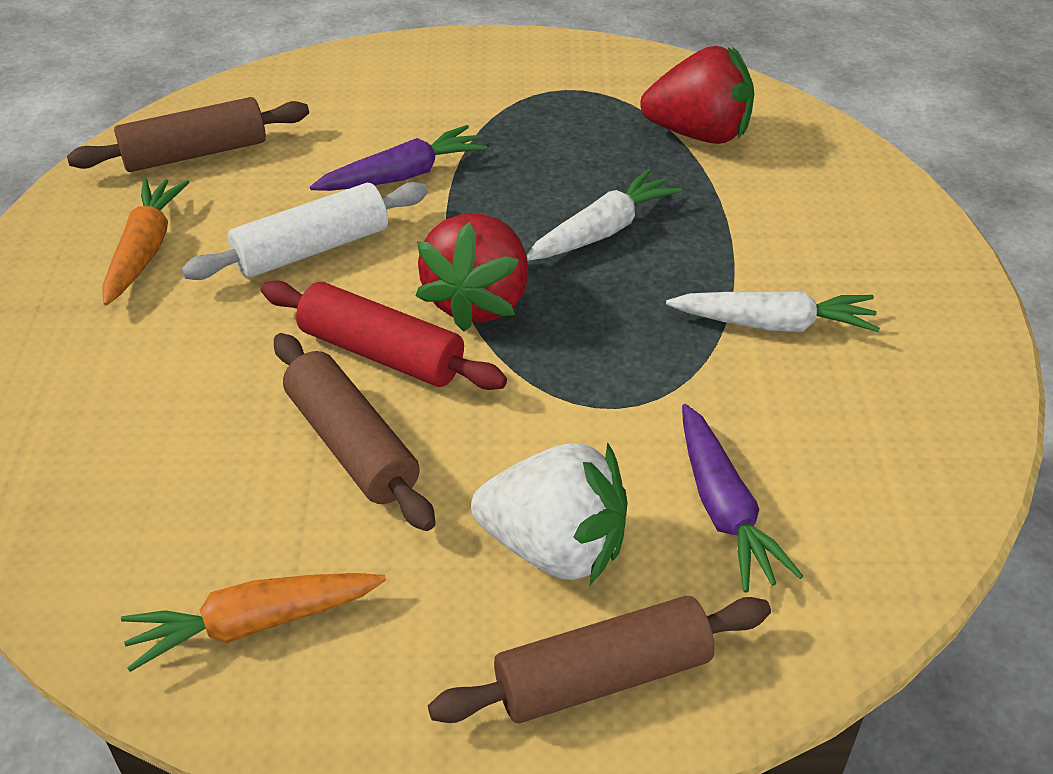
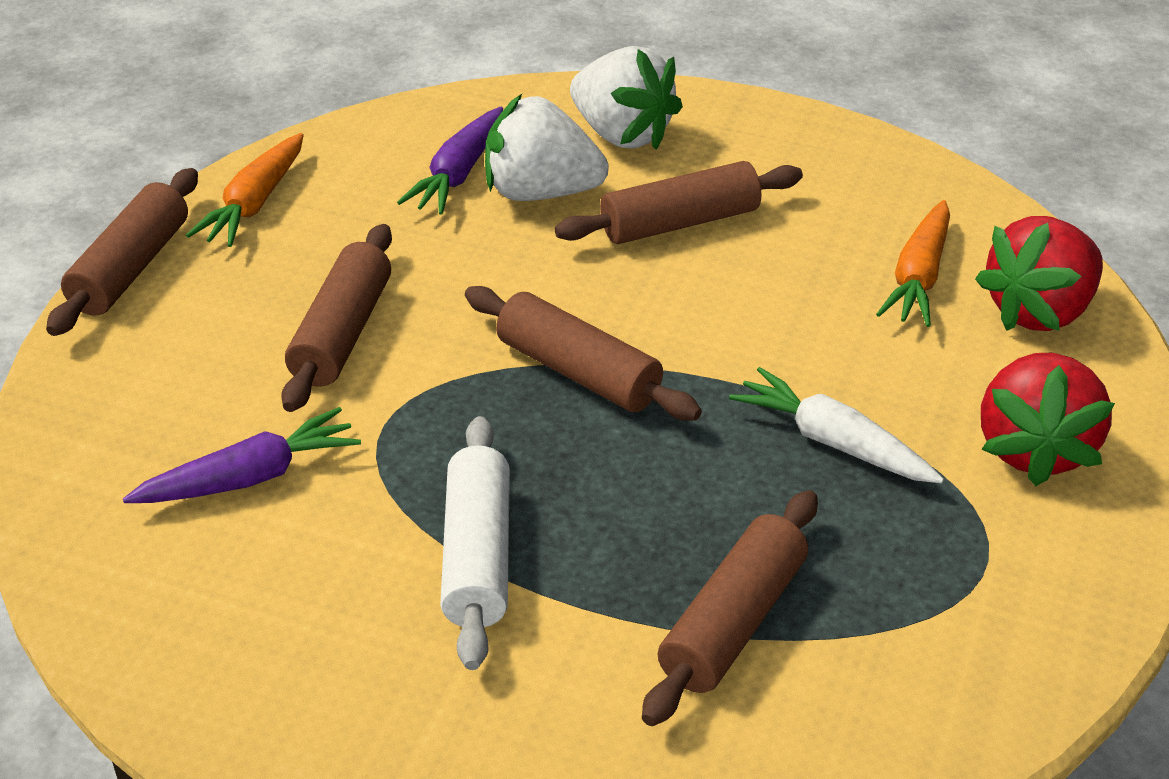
brown rolling pin: 3 -> 5
red rolling pin: 1 -> 0
white carrot: 2 -> 1
white strawberry: 1 -> 2

